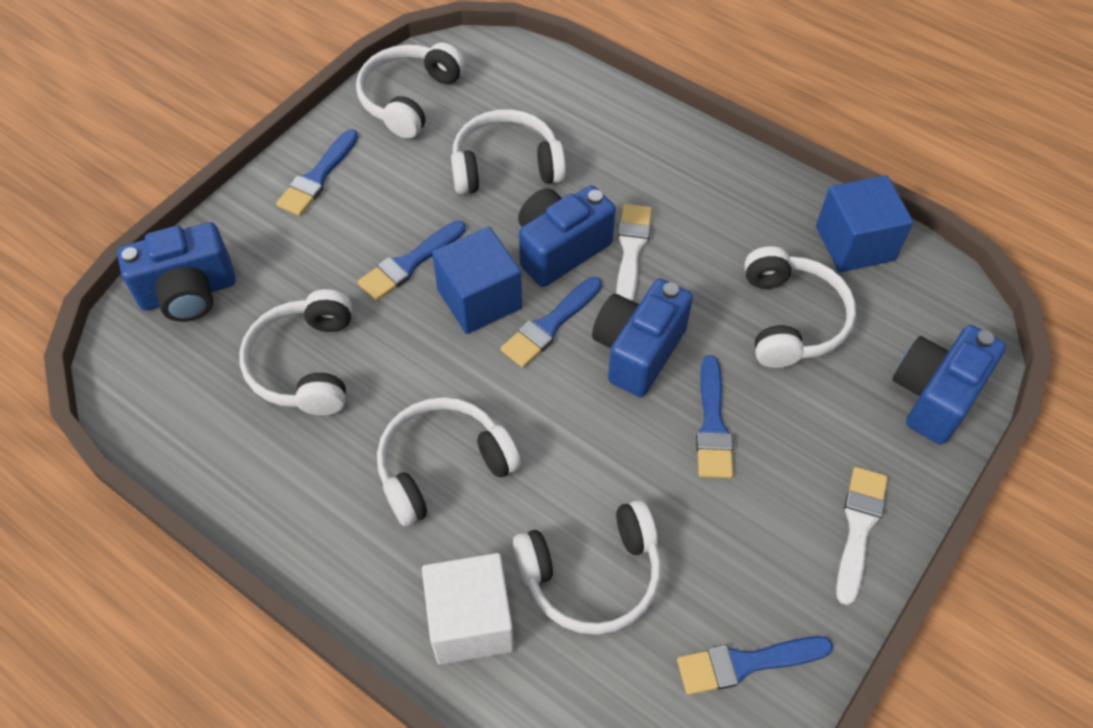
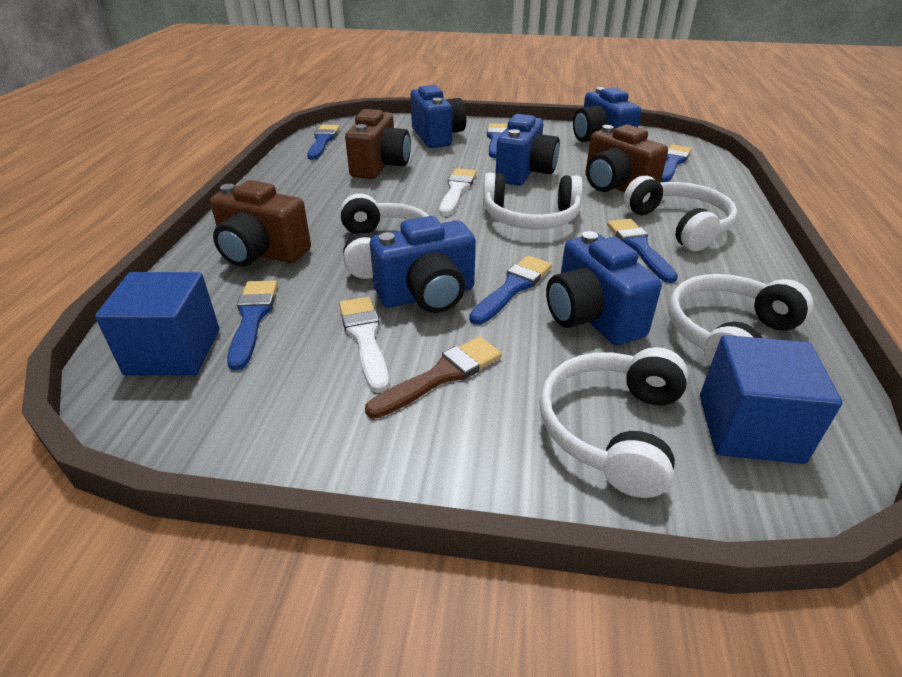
blue brush: 5 -> 6
blue camera: 4 -> 5
brown brush: 0 -> 1
brown camera: 0 -> 3
white cube: 1 -> 0
white headphones: 6 -> 5

